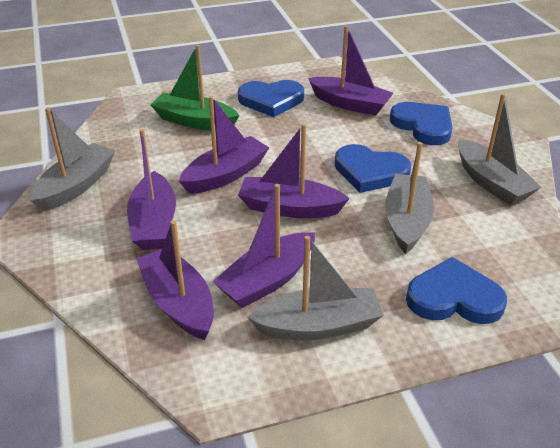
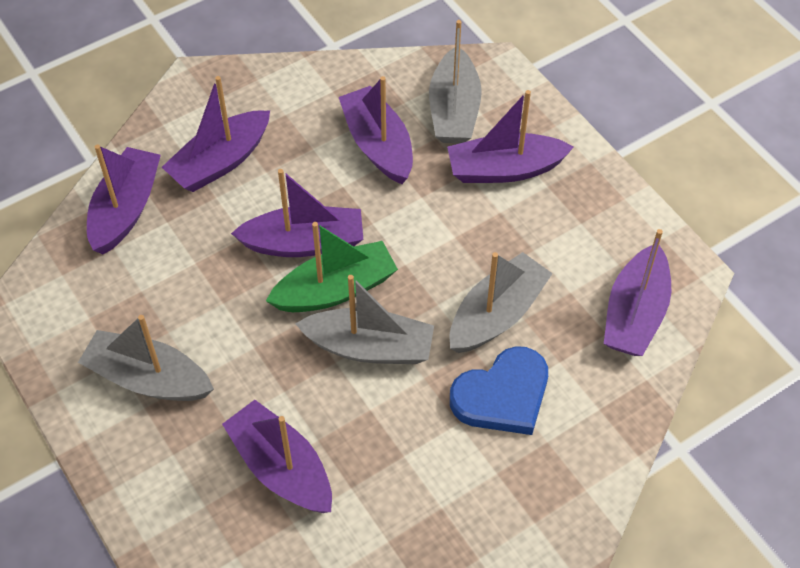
blue heart: 4 -> 1
purple boat: 6 -> 7

